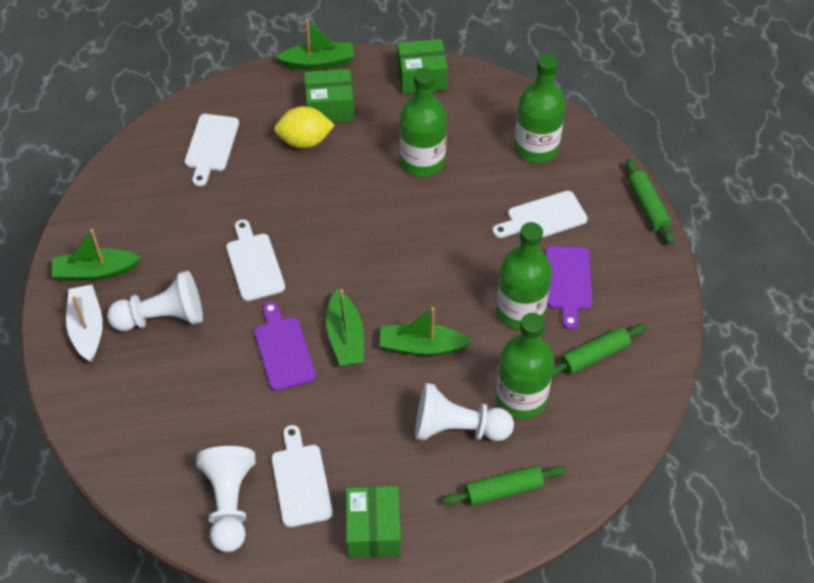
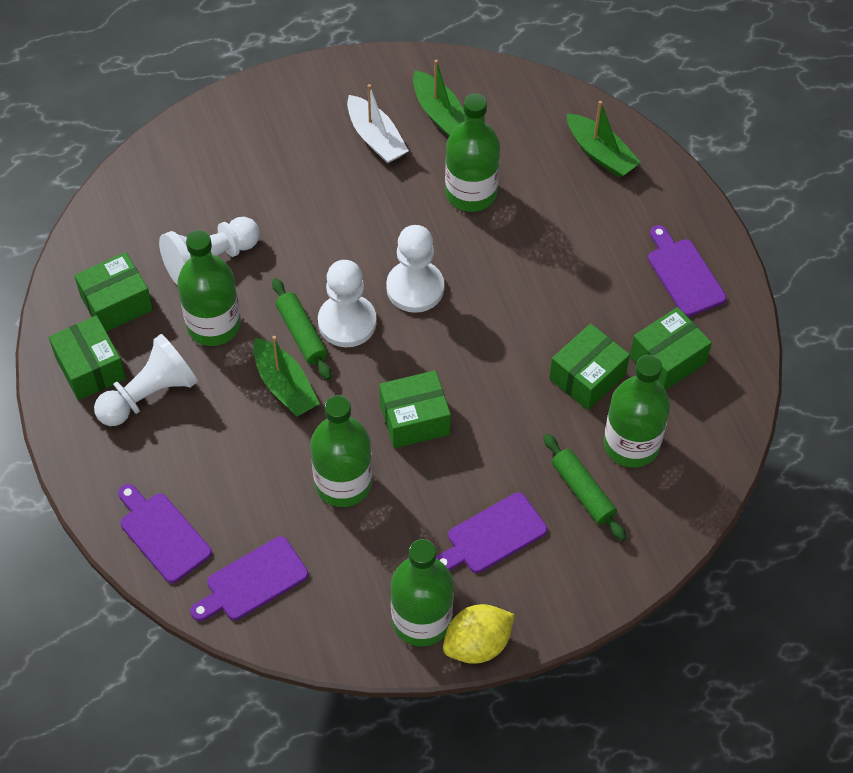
green boat: 4 -> 3
green bottle: 4 -> 5
green box: 3 -> 5
green rolling pin: 3 -> 2
purple cutting board: 2 -> 4
white cutting board: 4 -> 0
white pawn: 3 -> 4

